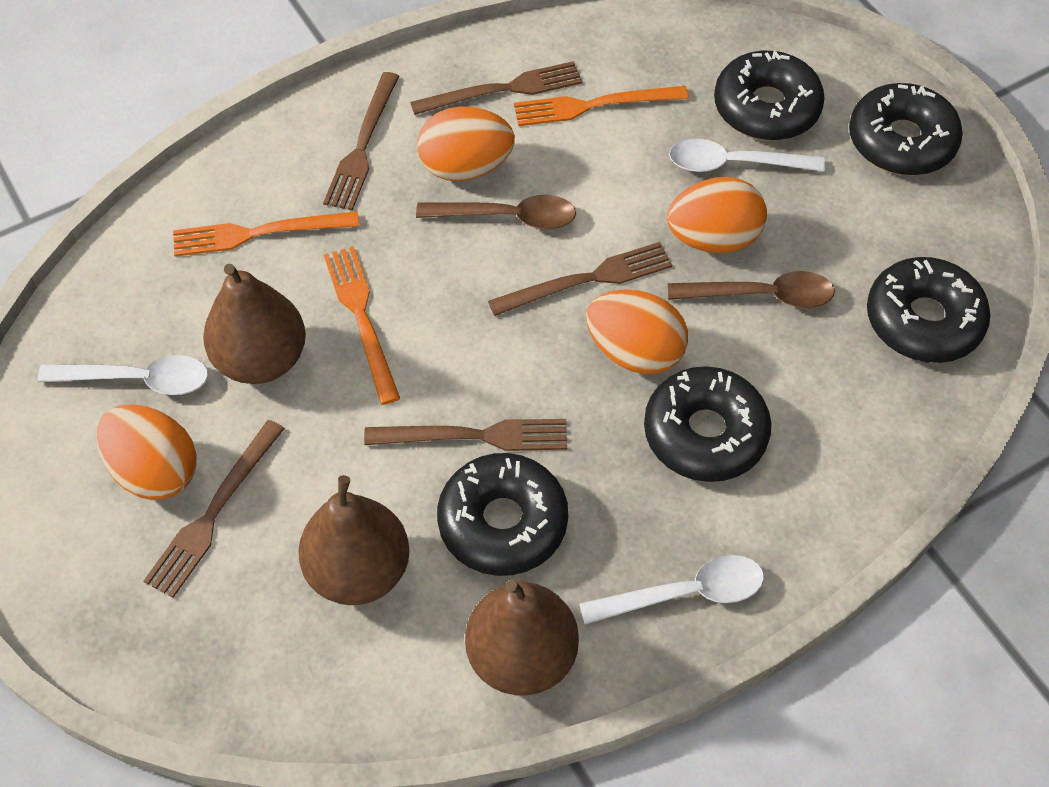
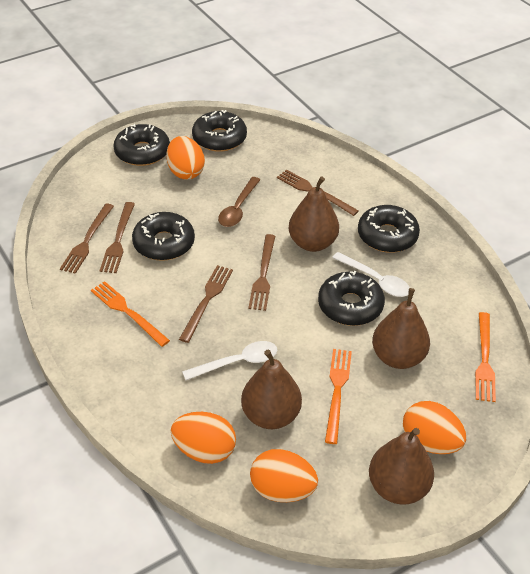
brown pear: 3 -> 4
brown spoon: 2 -> 1
white spoon: 3 -> 2

